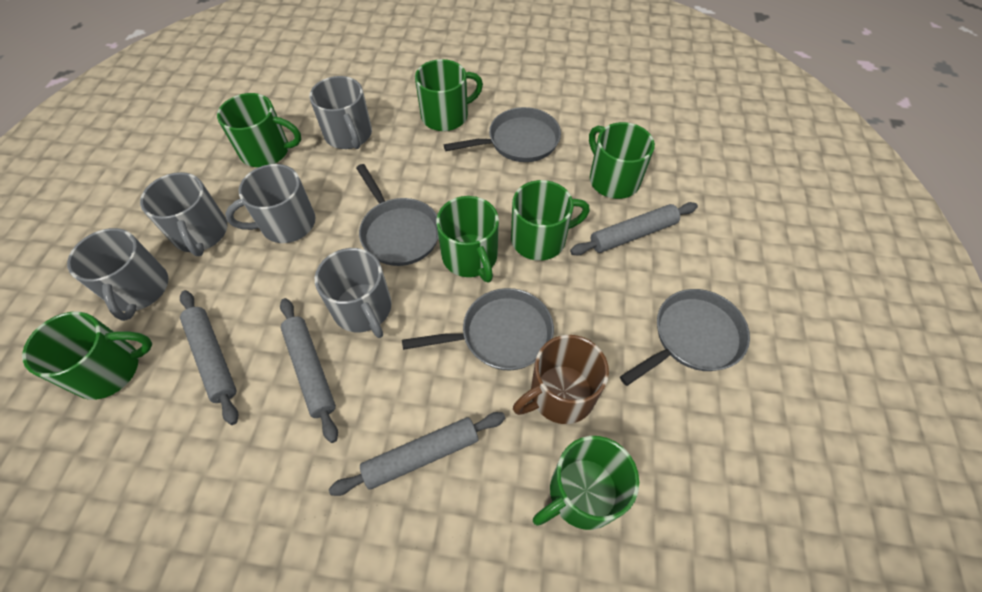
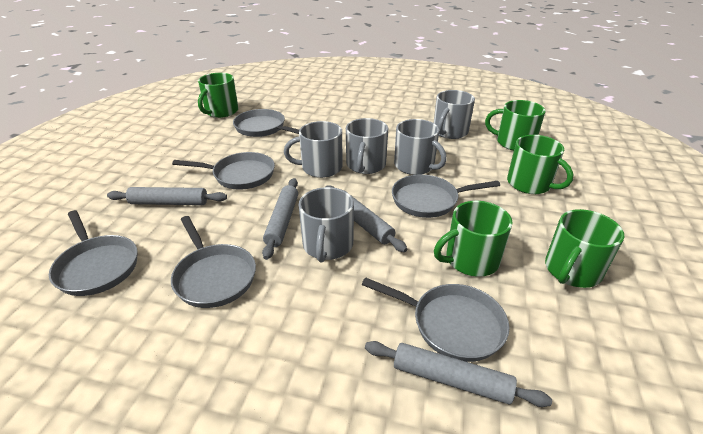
brown mug: 1 -> 0
green mug: 7 -> 5
grey pan: 4 -> 6

